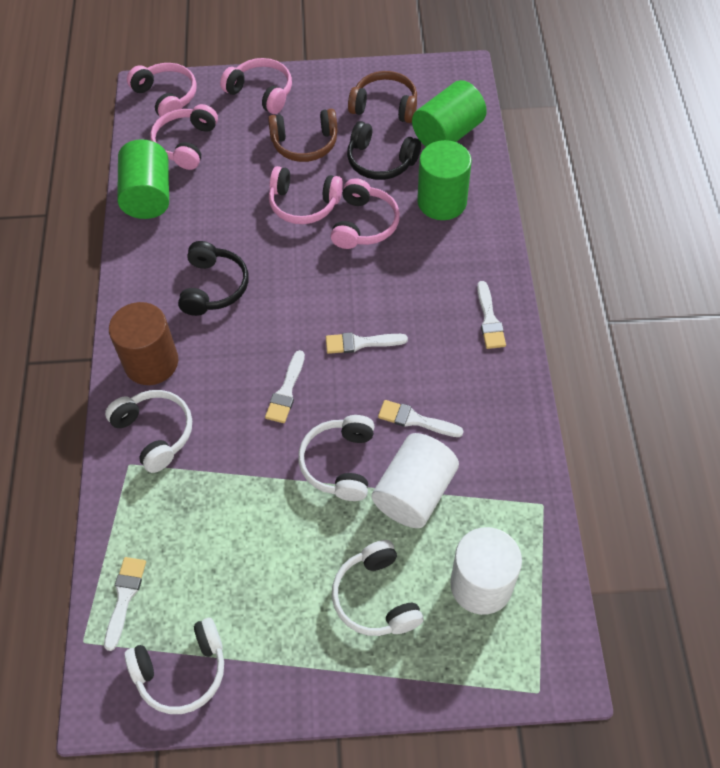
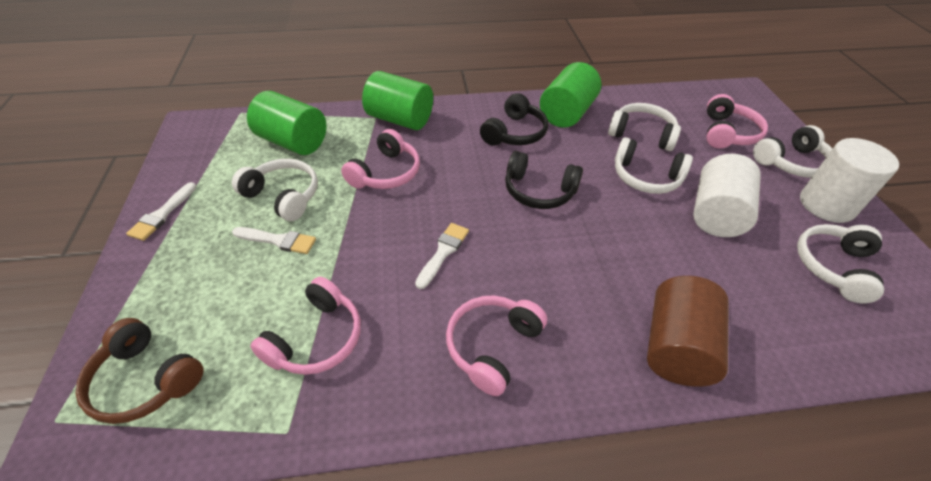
brown headphones: 2 -> 1
pink headphones: 5 -> 4
white brush: 5 -> 3
white headphones: 4 -> 5

